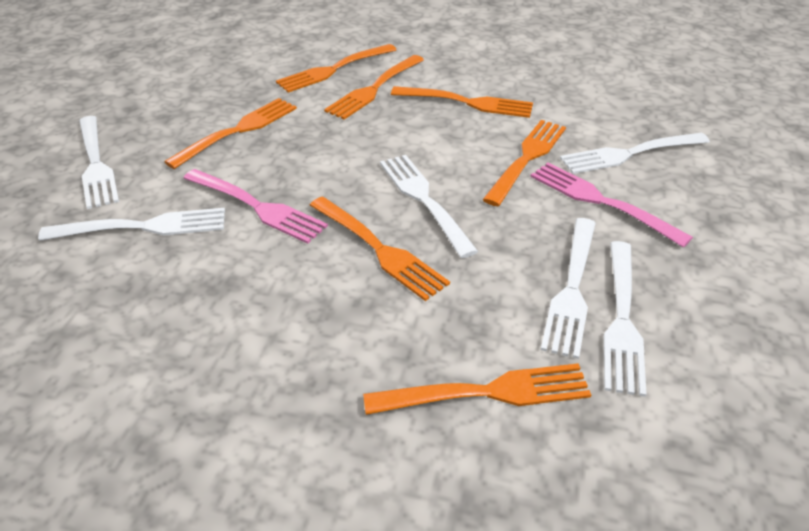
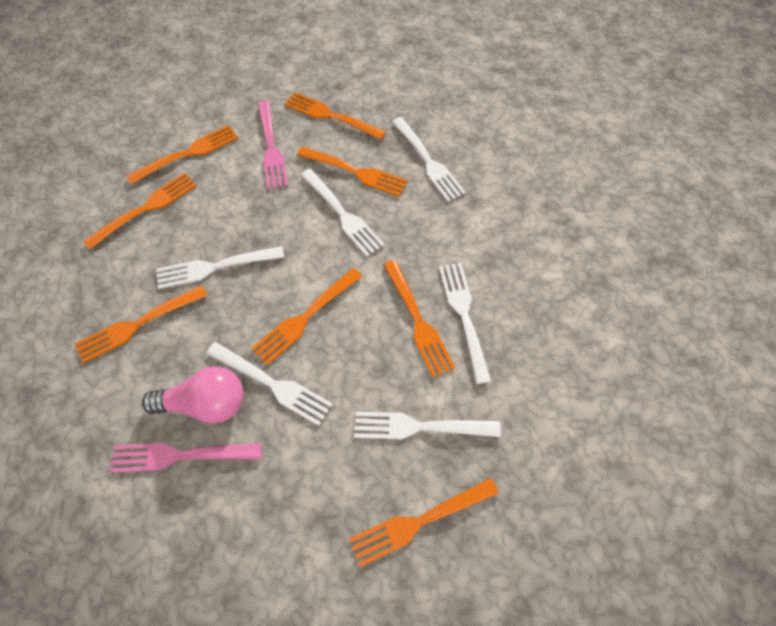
orange fork: 7 -> 8
pink light bulb: 0 -> 1

